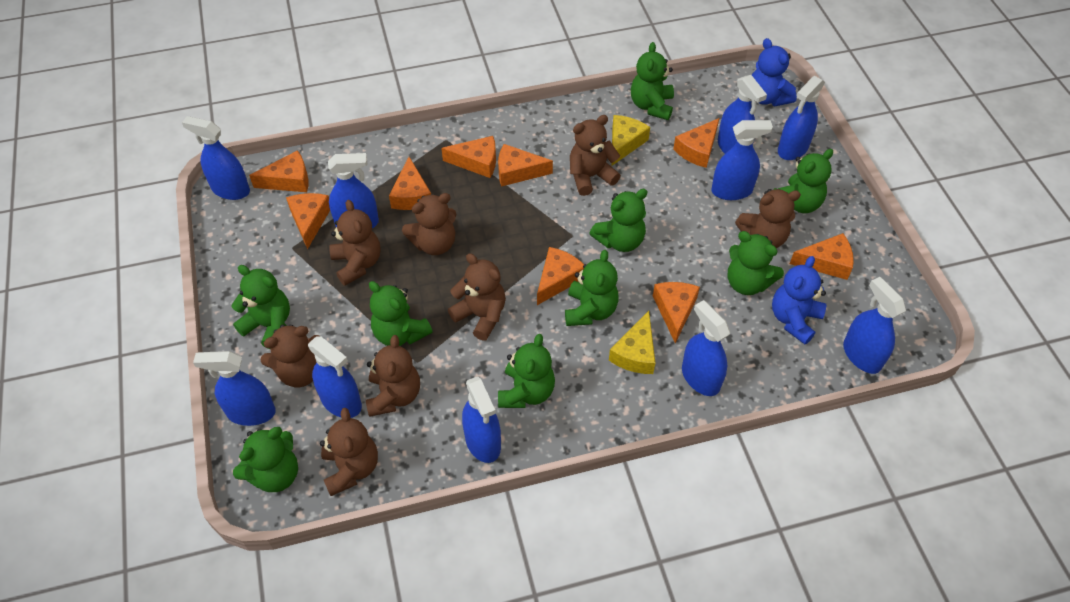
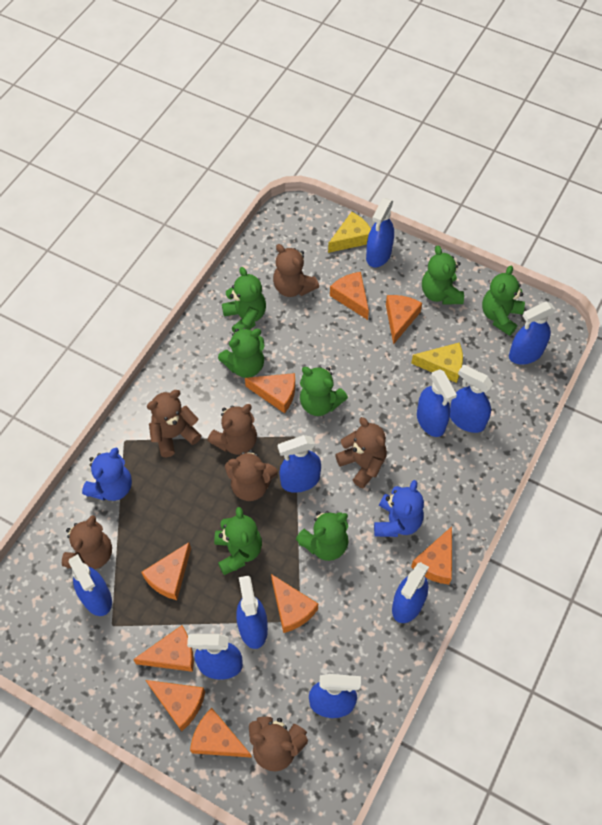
brown teddy bear: 8 -> 7
green teddy bear: 9 -> 7

